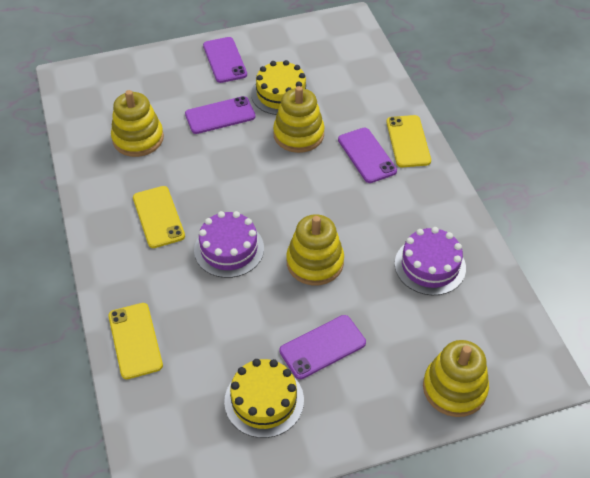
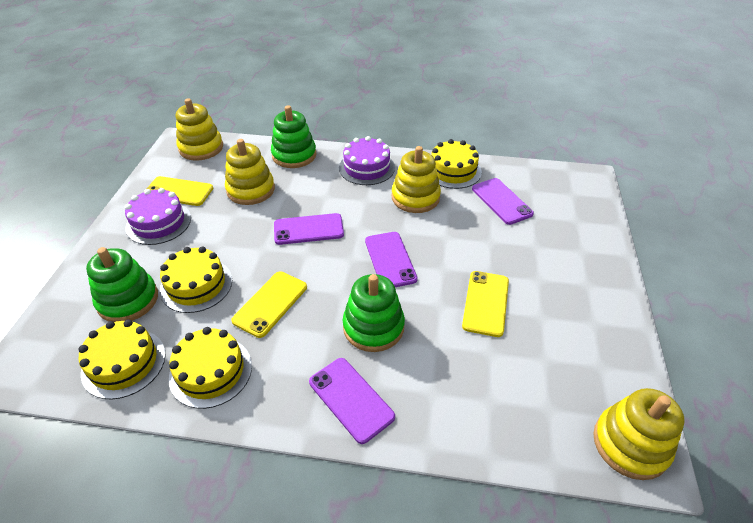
green stacking toy: 0 -> 3
yellow cake: 2 -> 4

